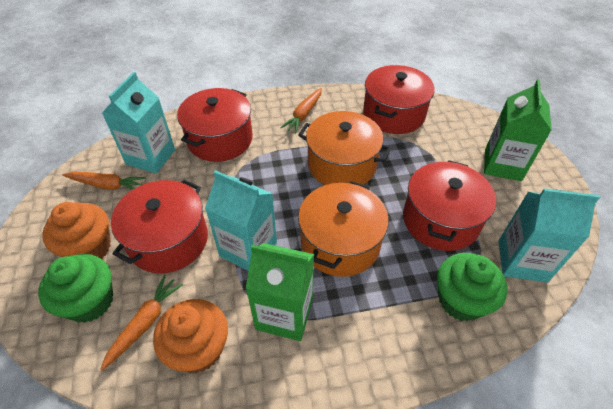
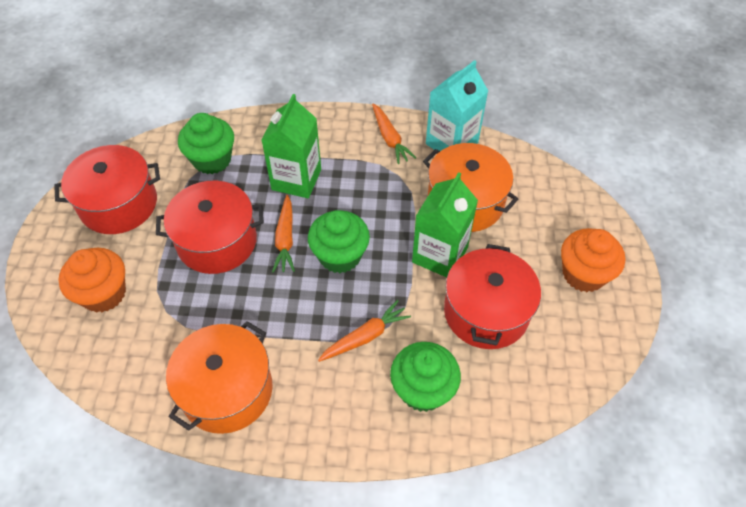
green cupcake: 2 -> 3
red pot: 4 -> 3
turquoise carton: 3 -> 1

